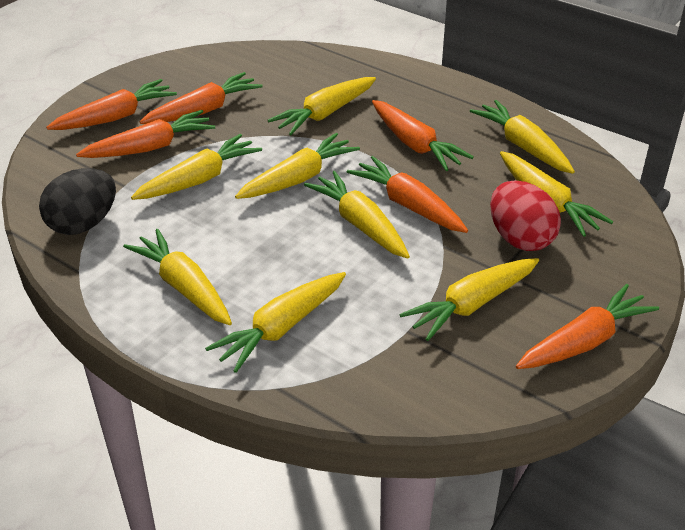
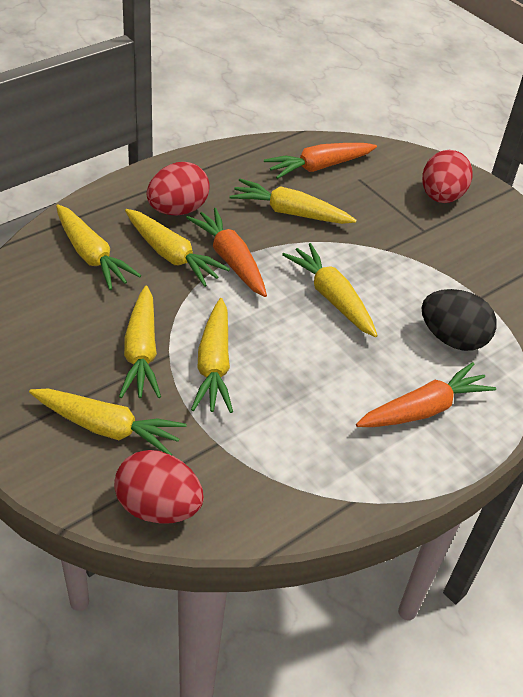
orange carrot: 6 -> 3
red egg: 1 -> 3
yellow carrot: 9 -> 7

